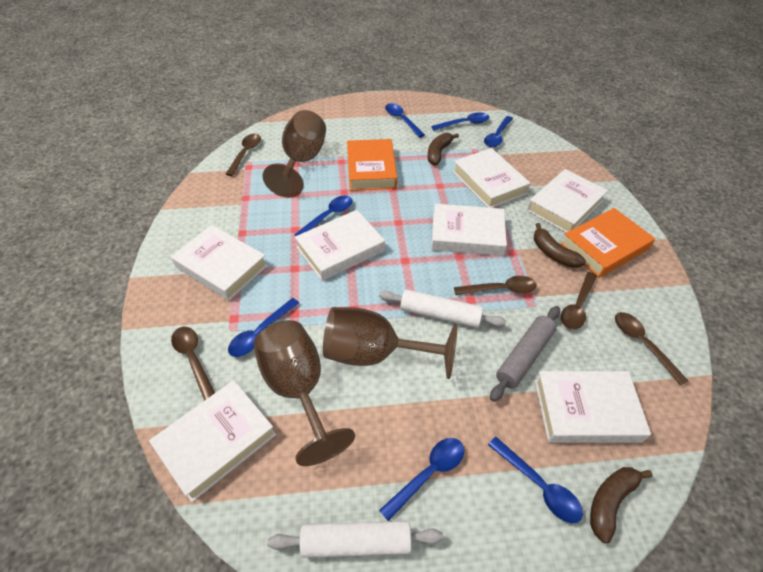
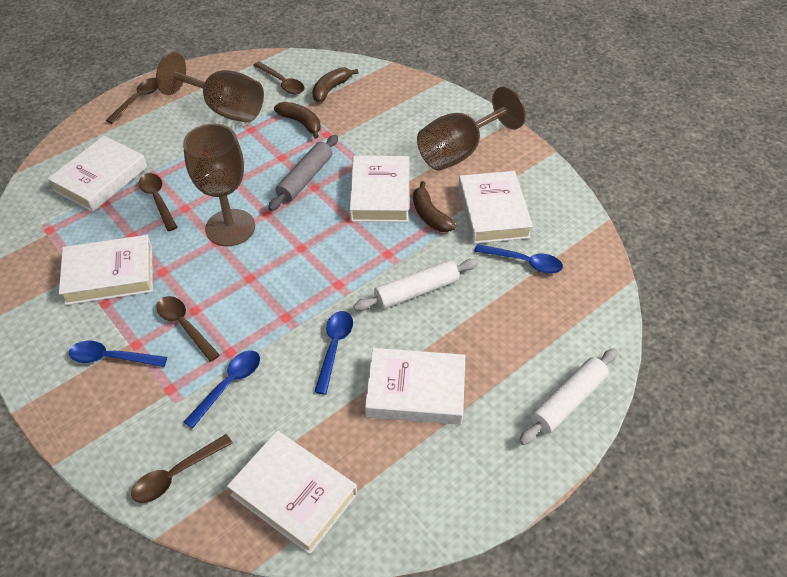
blue spoon: 7 -> 4
orange book: 2 -> 0
white book: 7 -> 6

